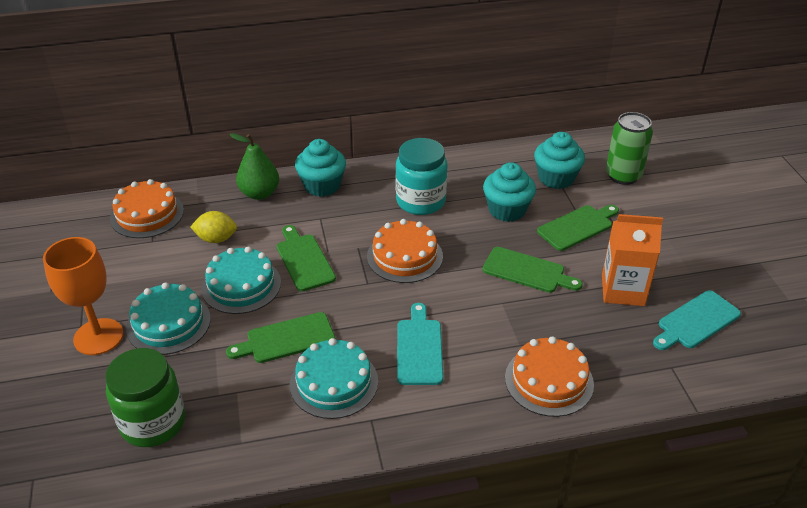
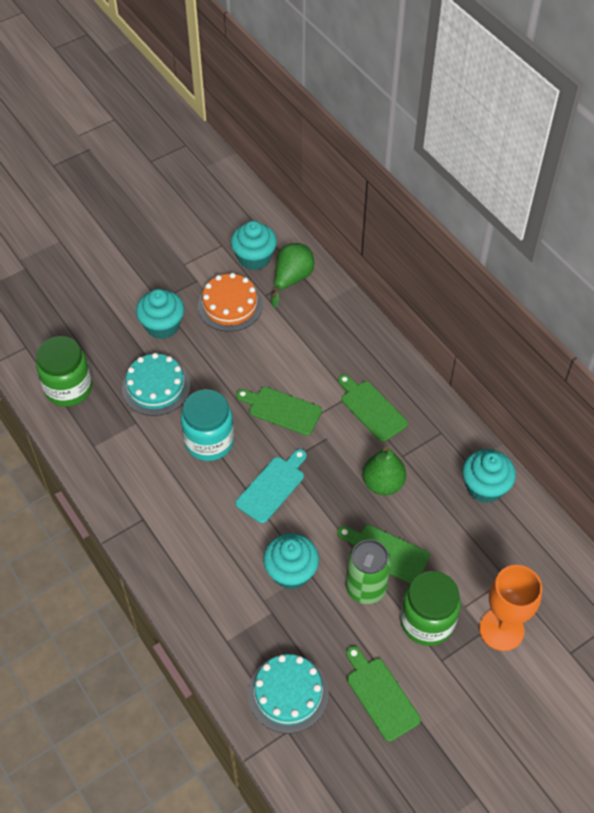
green jar: 1 -> 2
green pear: 1 -> 2
orange cake: 3 -> 1
orange carton: 1 -> 0
turquoise cake: 3 -> 2
turquoise cupcake: 3 -> 4
turquoise cutting board: 2 -> 1
yellow lemon: 1 -> 0

